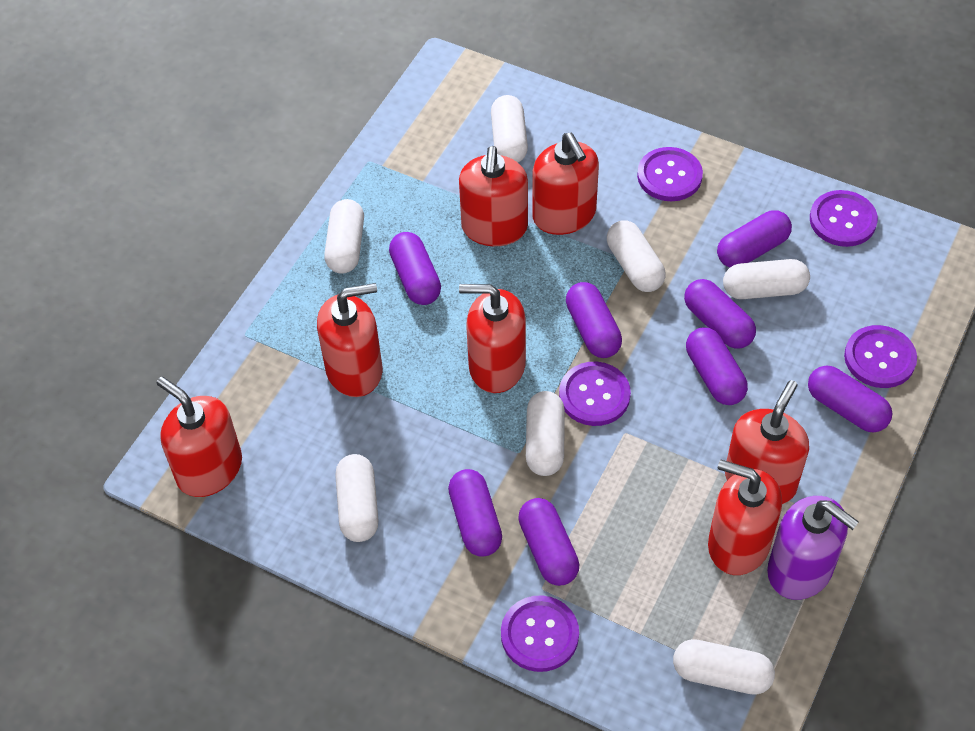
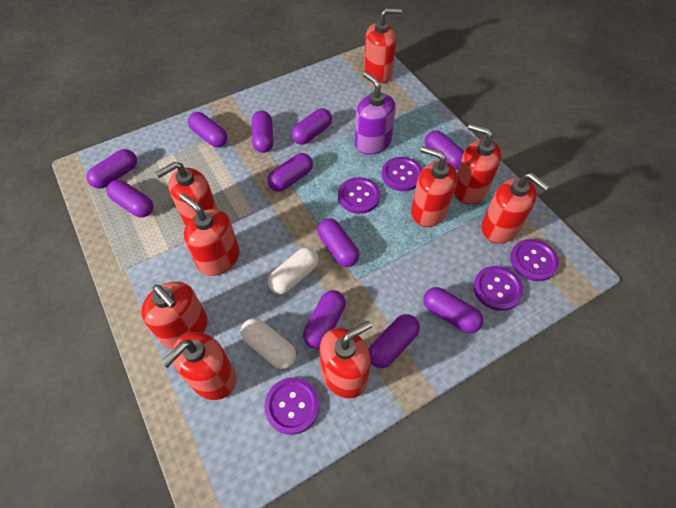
purple capsule: 8 -> 11
red soap dispenser: 7 -> 9
white capsule: 7 -> 2

